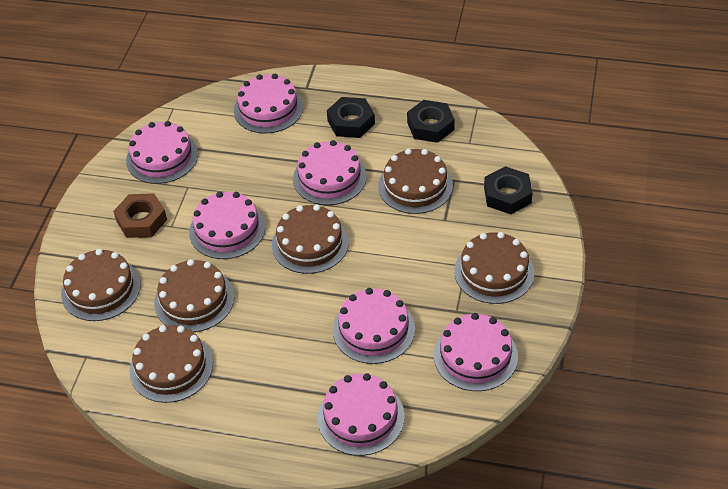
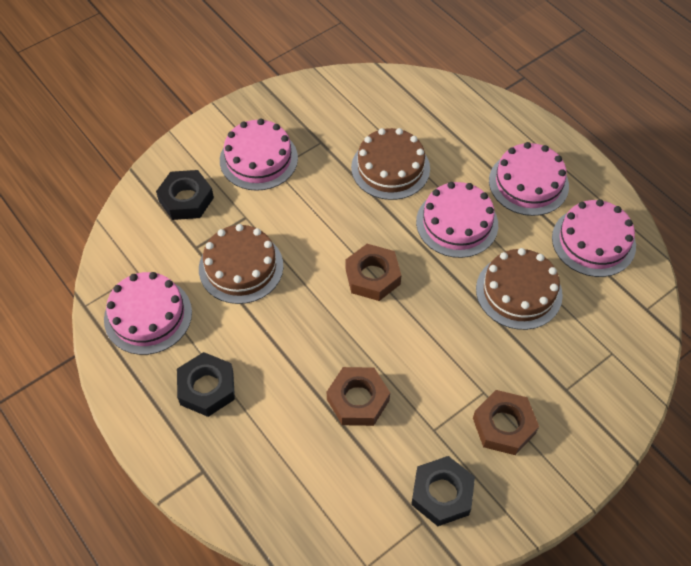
brown cake: 6 -> 3
brown nut: 1 -> 3
pink cake: 7 -> 5

